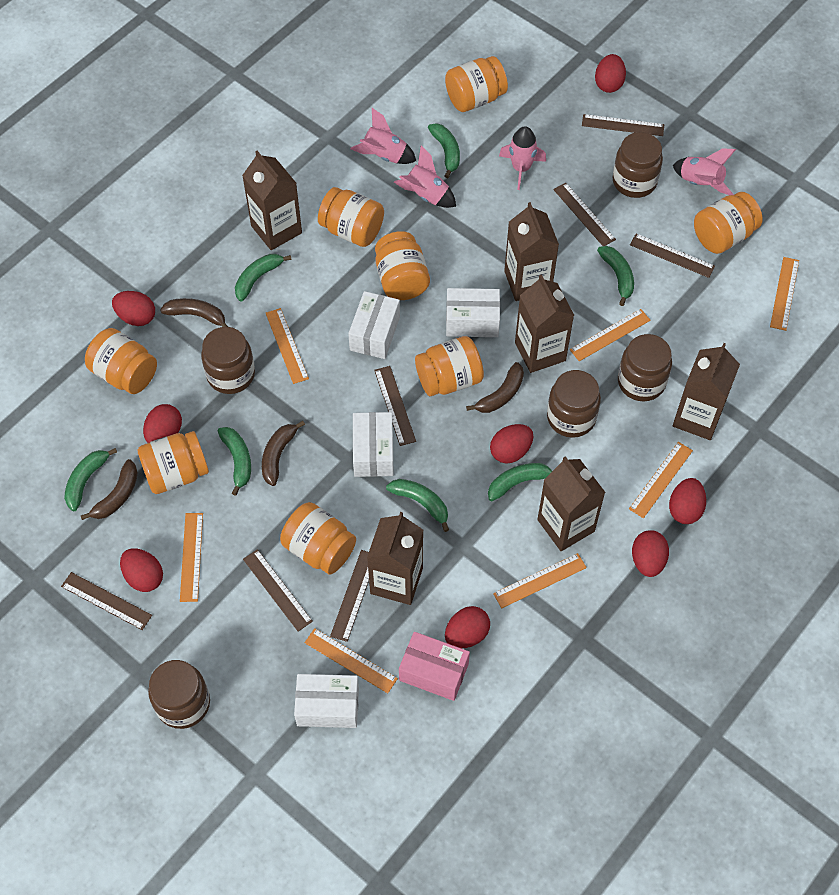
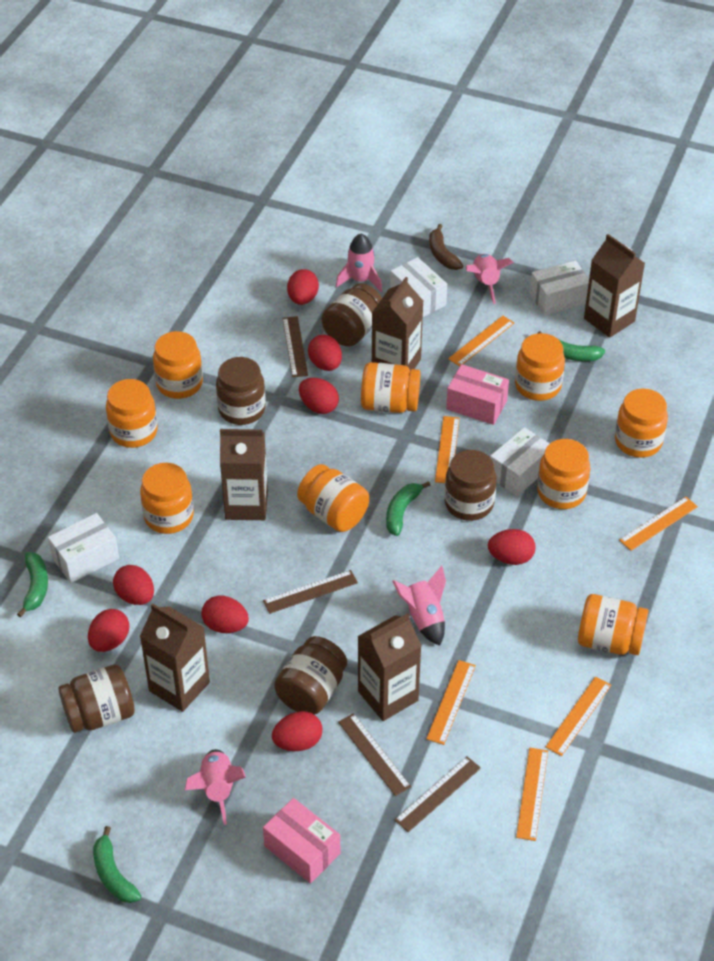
brown banana: 4 -> 1
brown carton: 6 -> 5
brown ruler: 7 -> 4
green banana: 7 -> 4
orange jar: 8 -> 9
orange ruler: 7 -> 6
pink box: 1 -> 2

